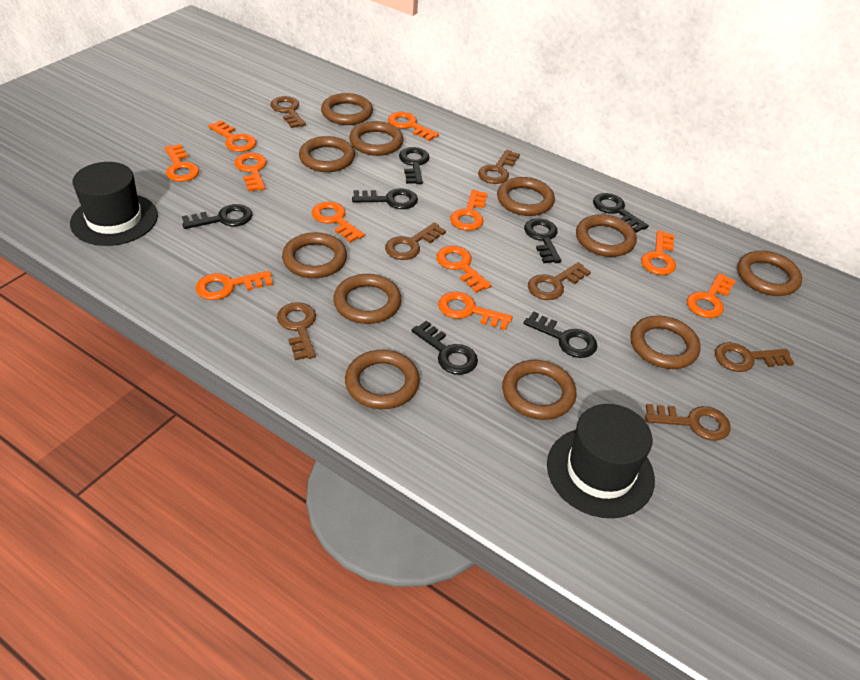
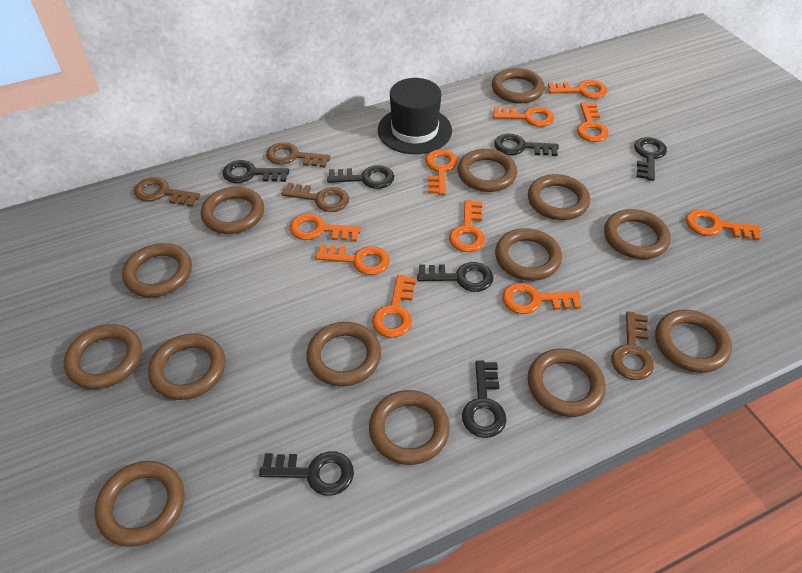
black hat: 2 -> 1
brown key: 7 -> 4
brown ring: 11 -> 14
orange key: 11 -> 10

